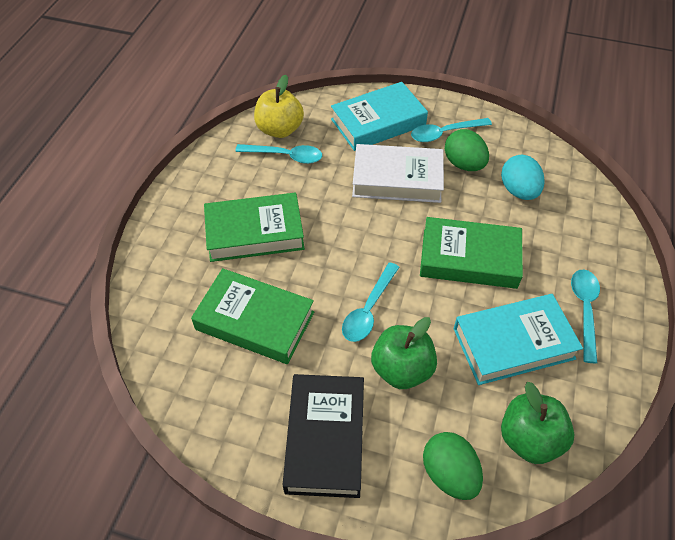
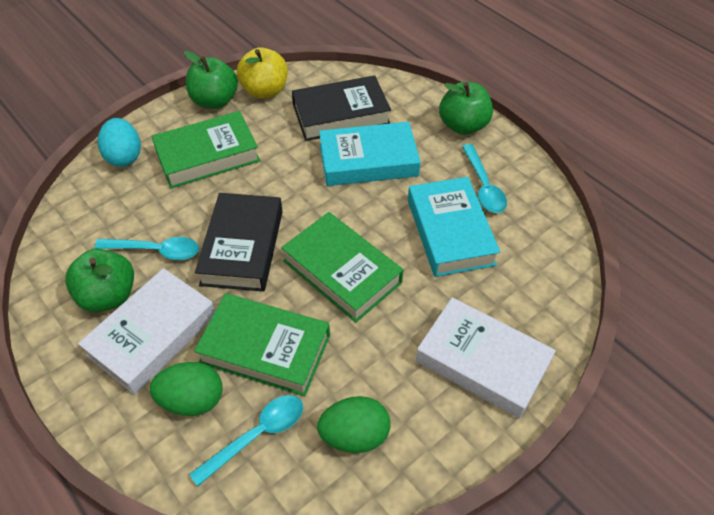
black book: 1 -> 2
green apple: 2 -> 3
turquoise spoon: 4 -> 3
white book: 1 -> 2

